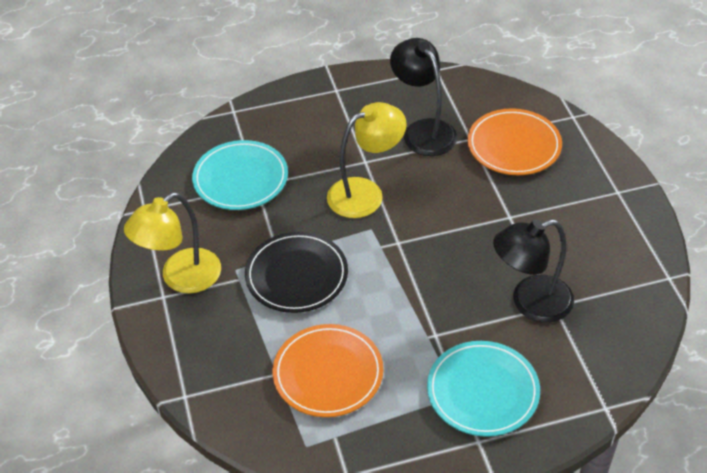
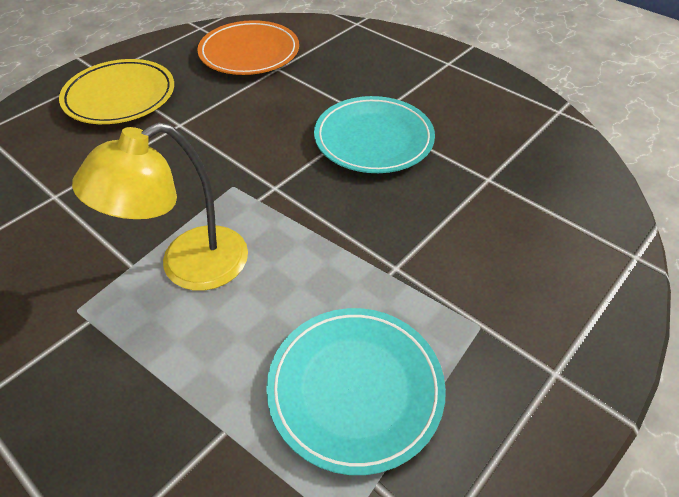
black lamp: 2 -> 0
black plate: 1 -> 0
orange plate: 2 -> 1
yellow lamp: 2 -> 1
yellow plate: 0 -> 1

